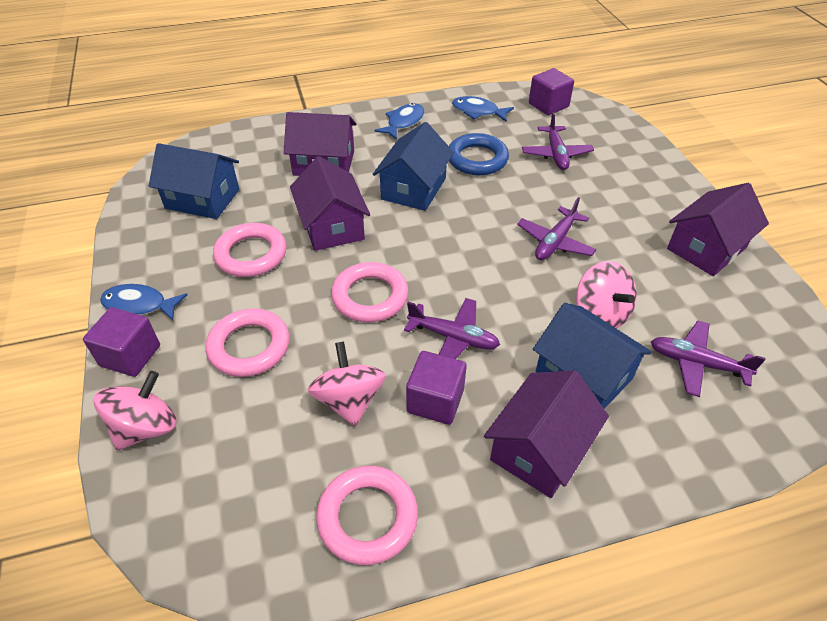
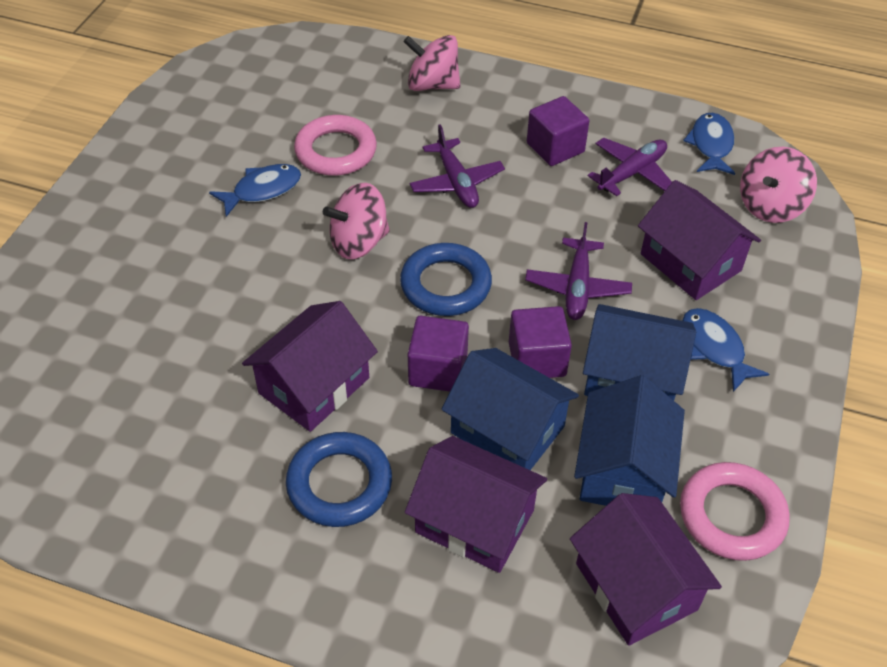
blue ring: 1 -> 2
pink ring: 4 -> 2
purple plane: 4 -> 3

